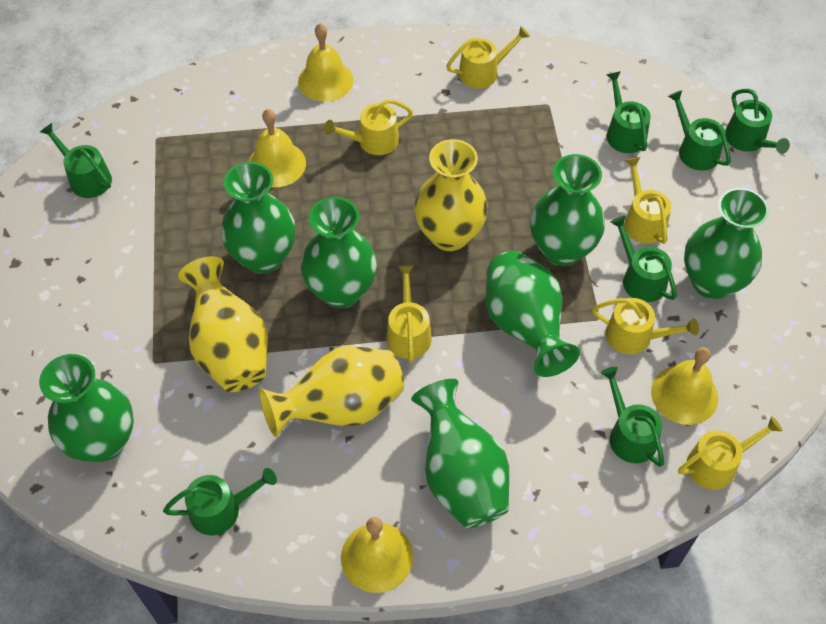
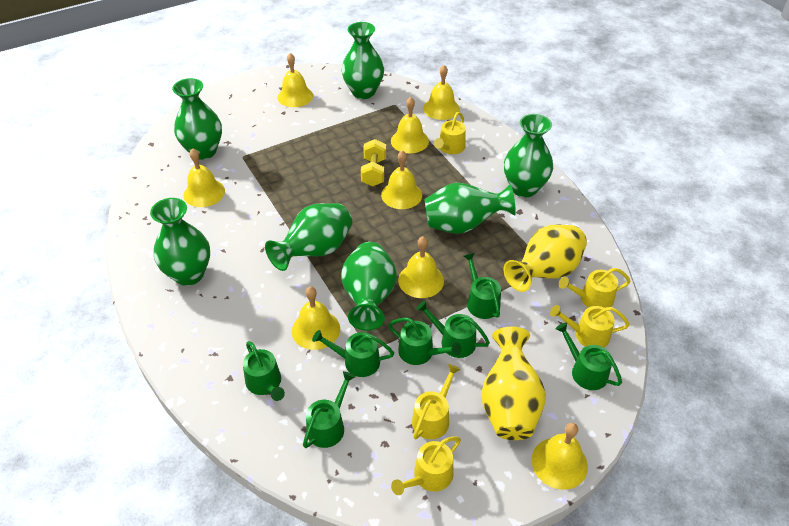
yellow bell: 4 -> 8
yellow dumbbell: 0 -> 1
yellow vase: 3 -> 2
yellow watering can: 6 -> 5

